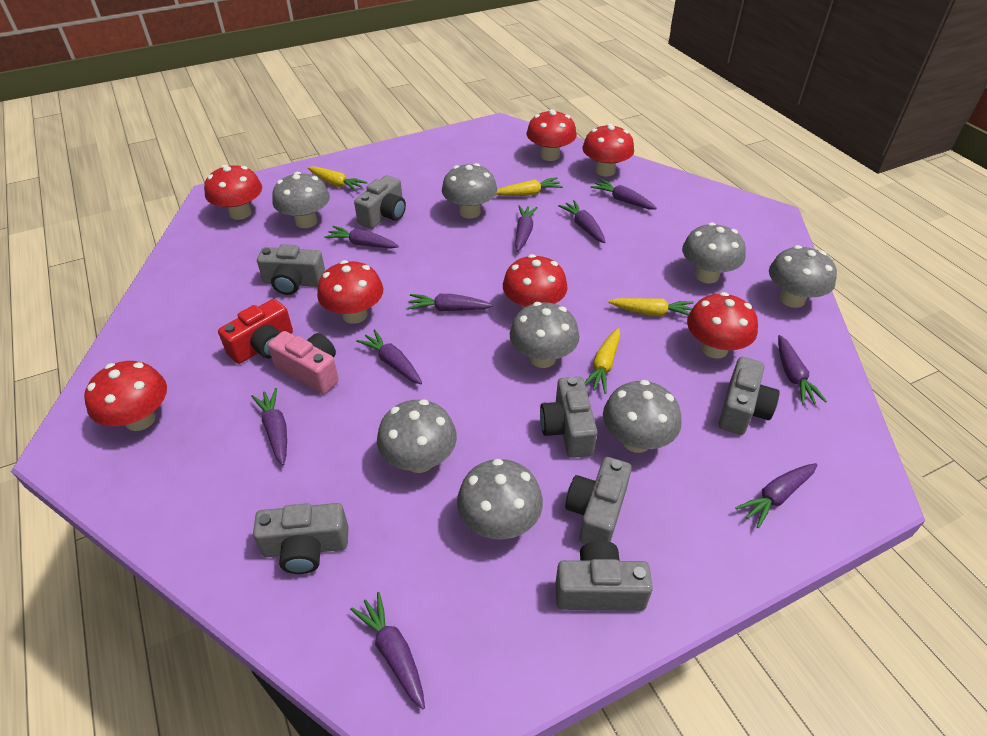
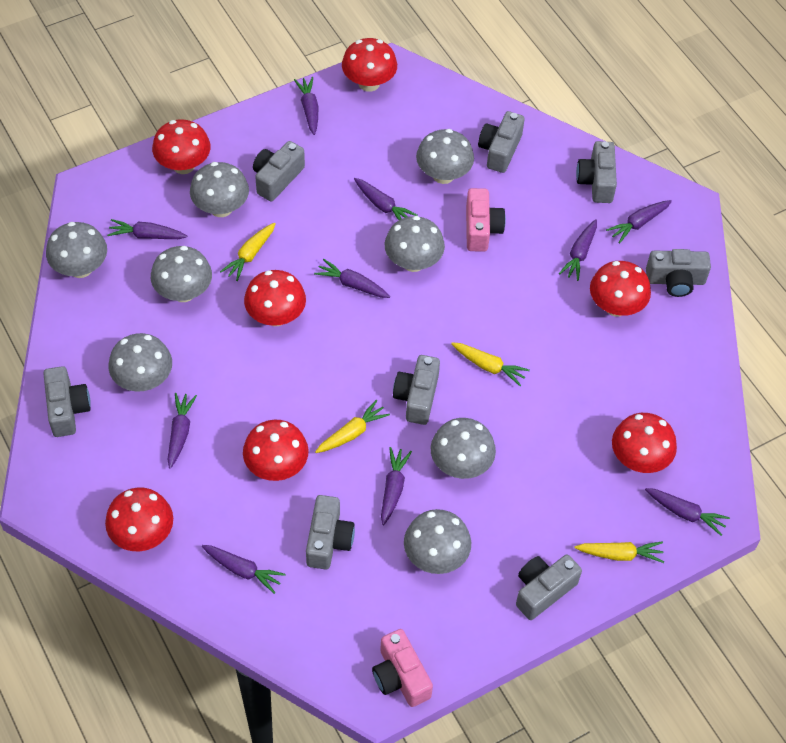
grey camera: 7 -> 8
pink camera: 1 -> 2
red camera: 1 -> 0

